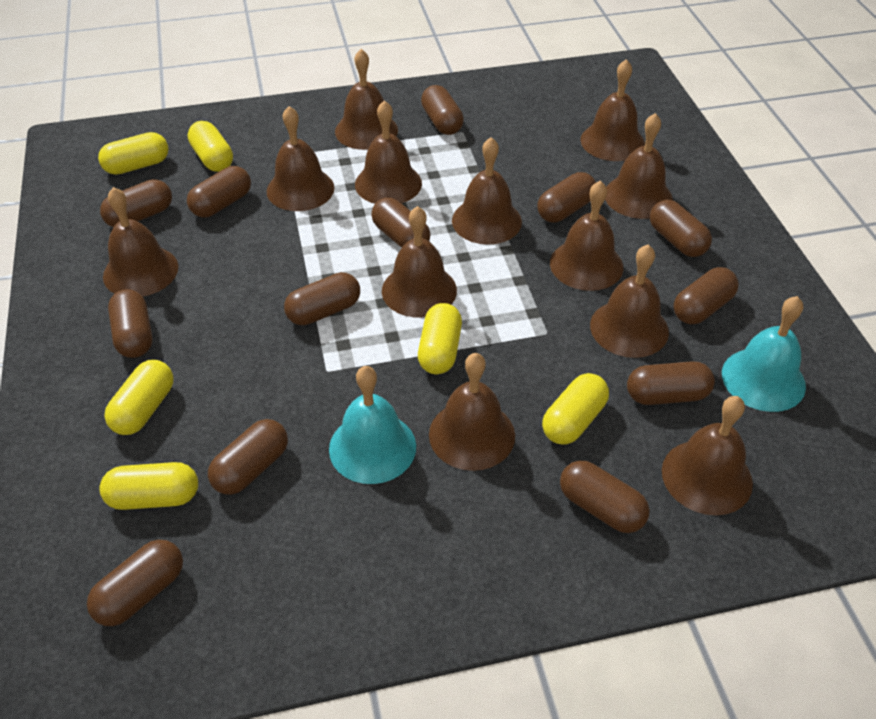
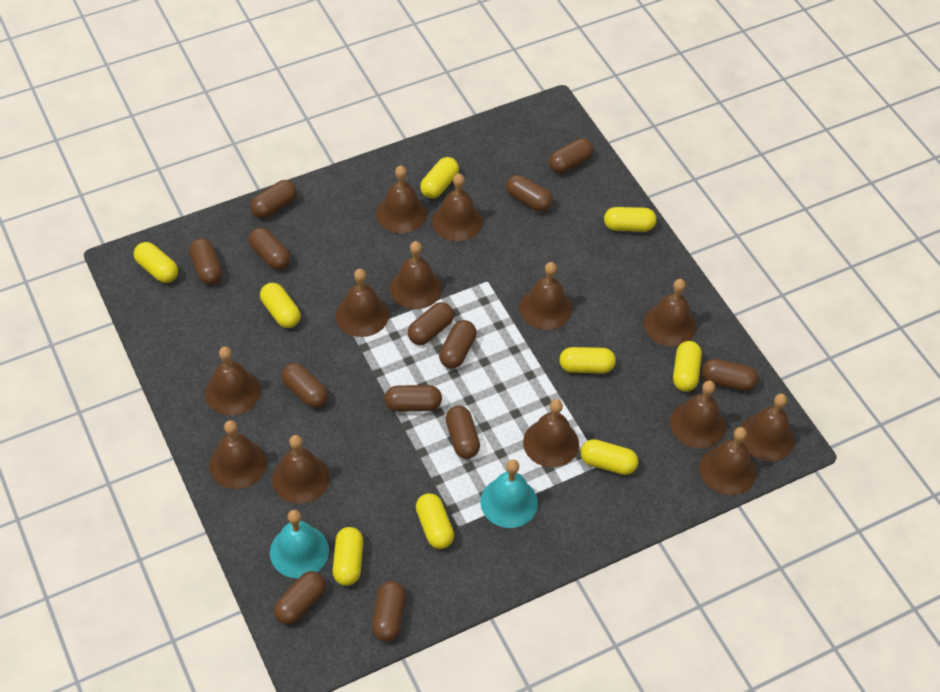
brown bell: 12 -> 13
yellow capsule: 6 -> 9

